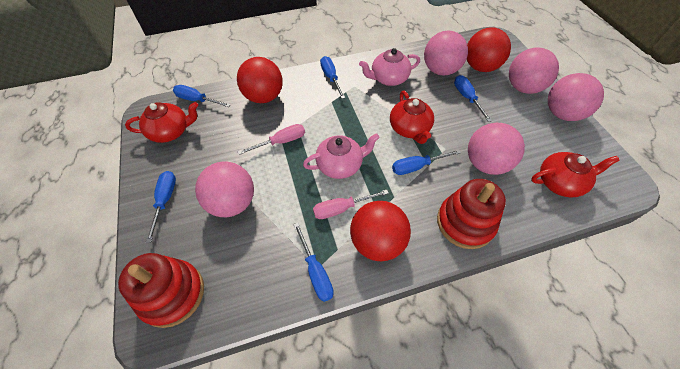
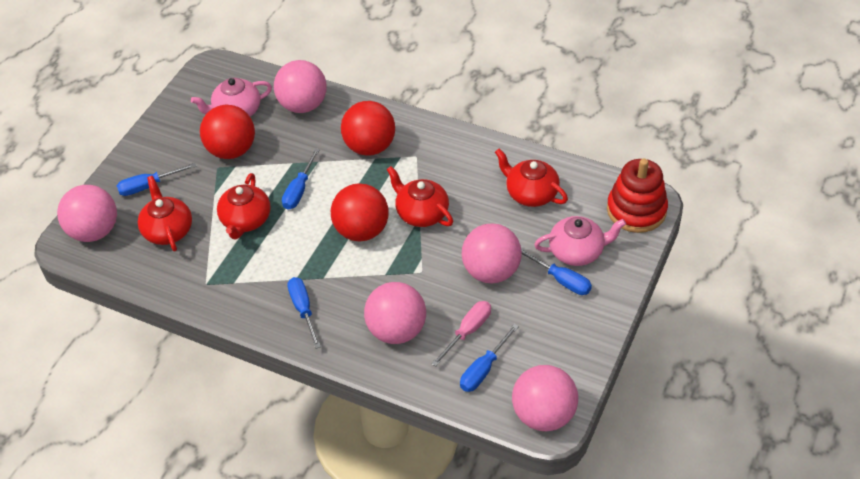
blue screwdriver: 6 -> 5
pink screwdriver: 2 -> 1
red stacking toy: 2 -> 1
red teapot: 3 -> 4

